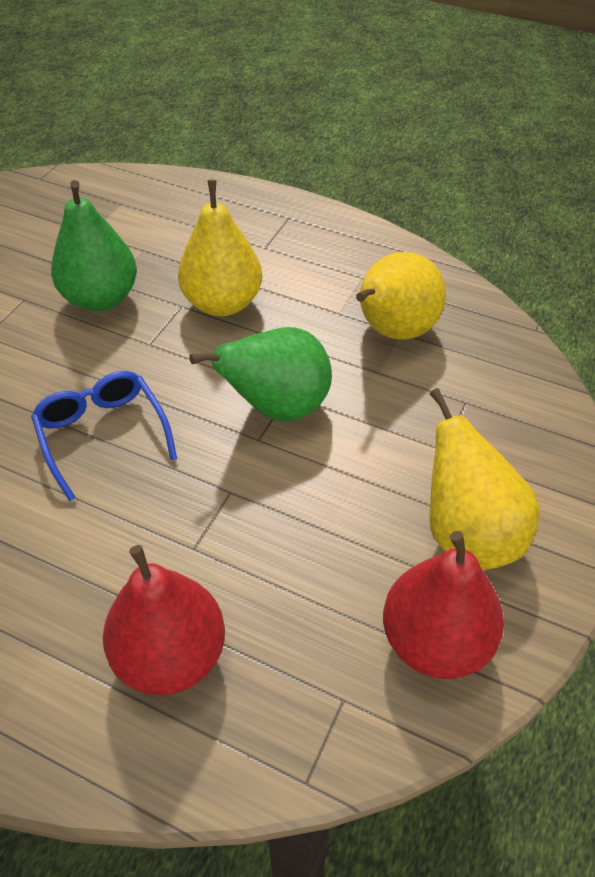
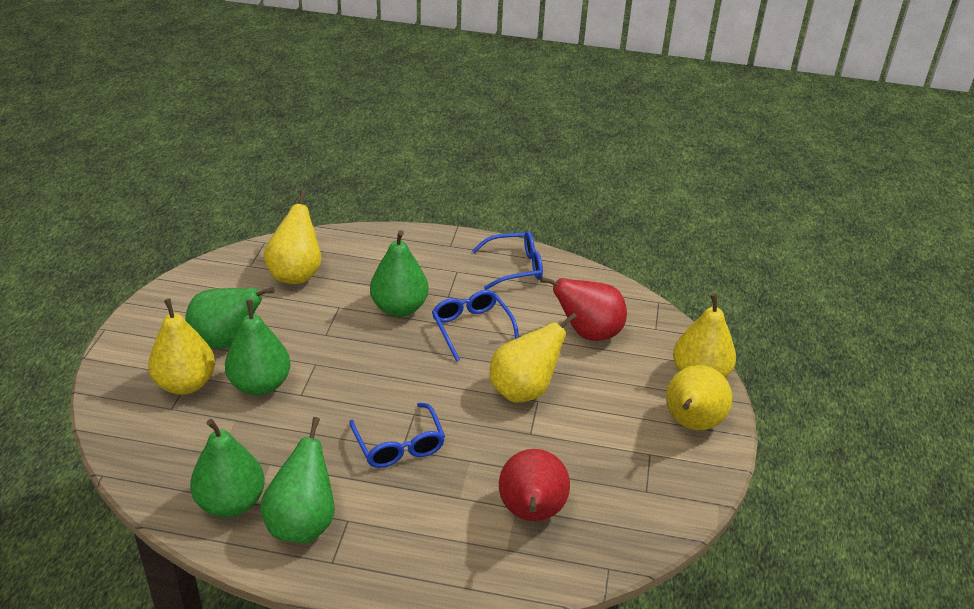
blue glasses: 1 -> 3
green pear: 2 -> 5
yellow pear: 3 -> 5

